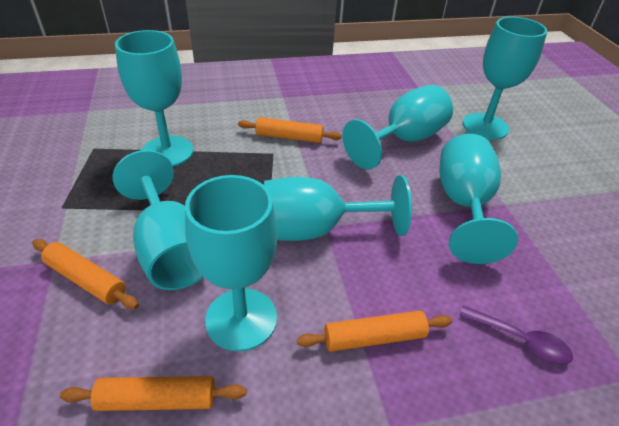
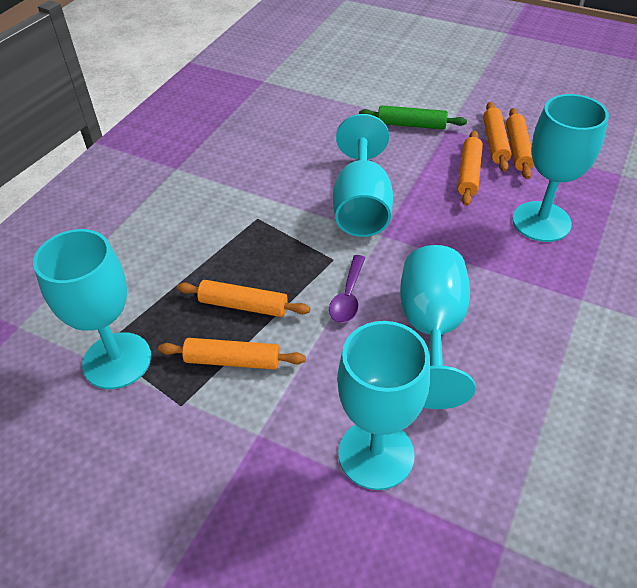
green rolling pin: 0 -> 1
orange rolling pin: 4 -> 5
turquoise goblet: 7 -> 5

